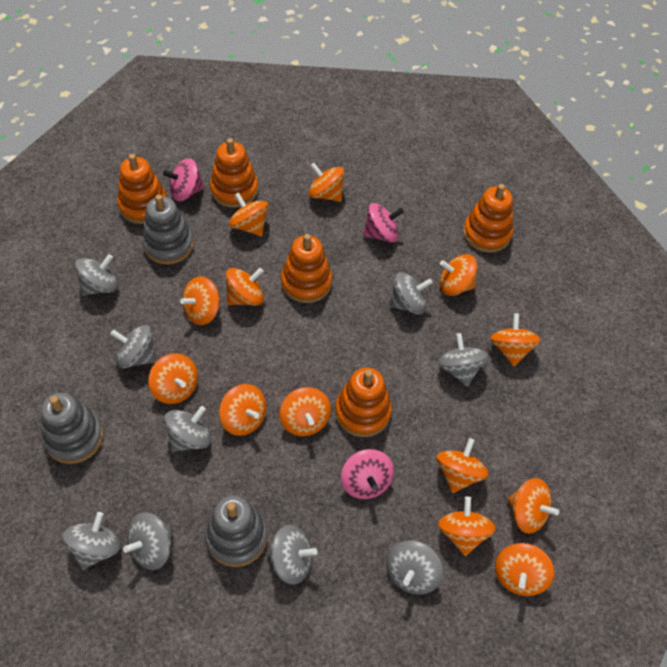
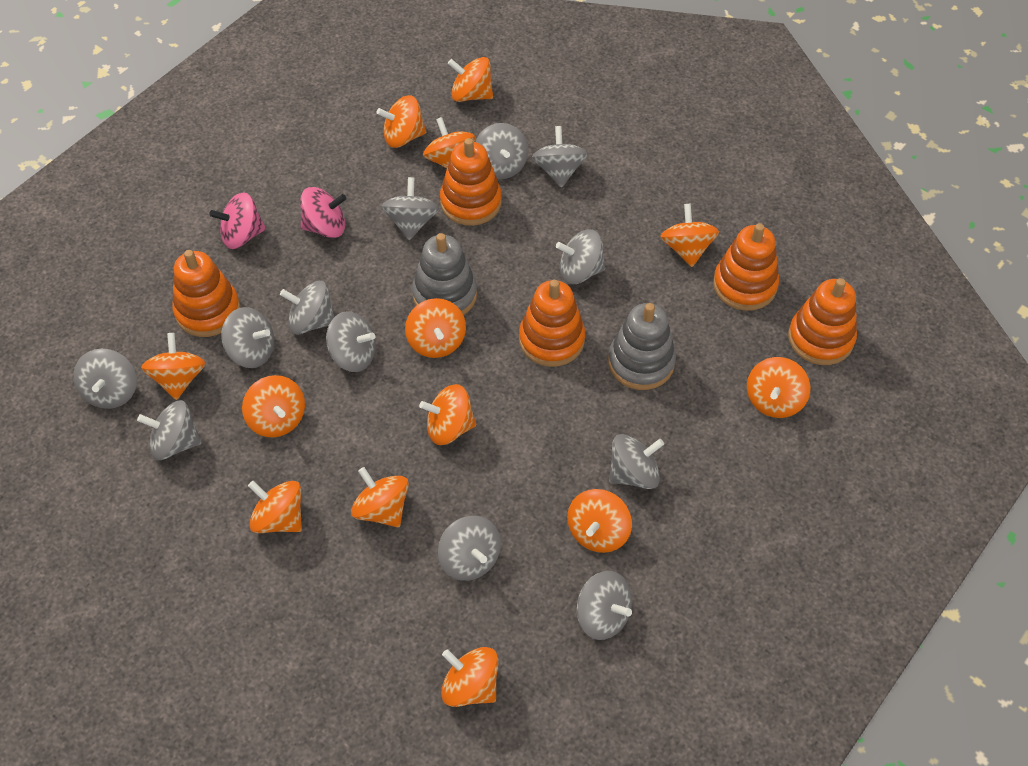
grey spinning top: 9 -> 12
grey stacking toy: 3 -> 2
pink spinning top: 3 -> 2

